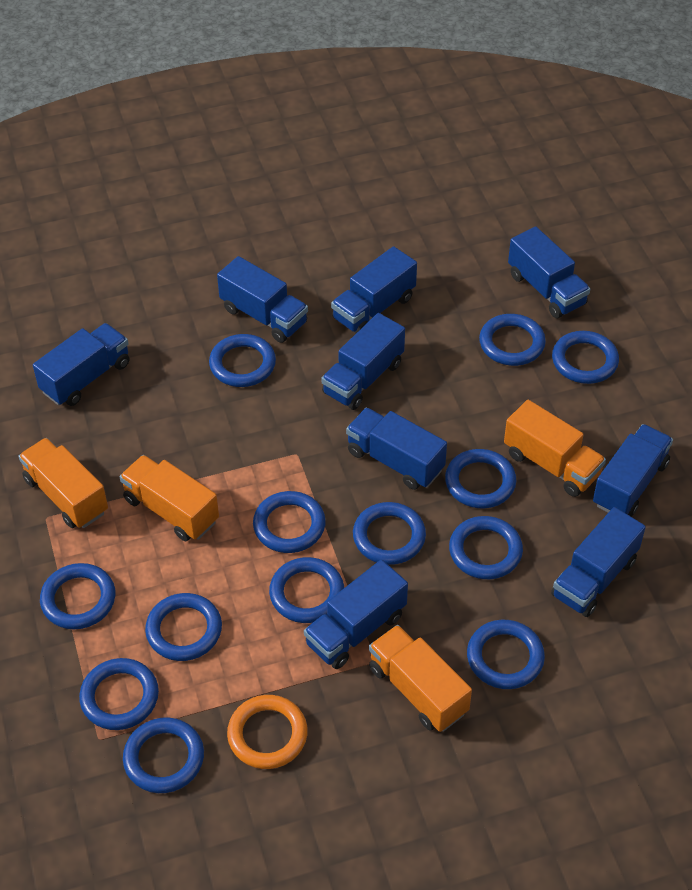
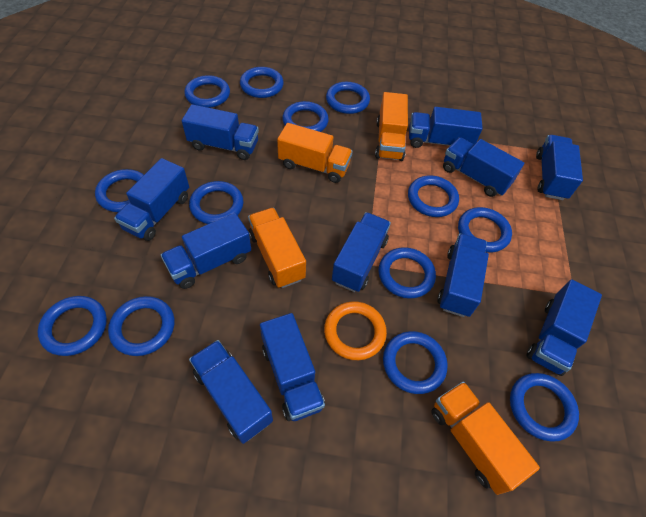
blue truck: 9 -> 11

